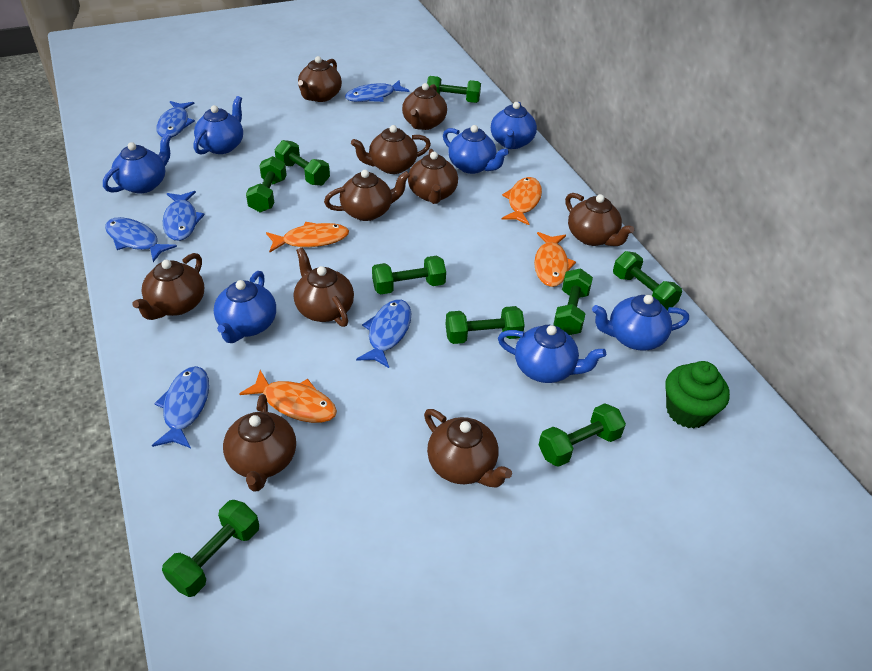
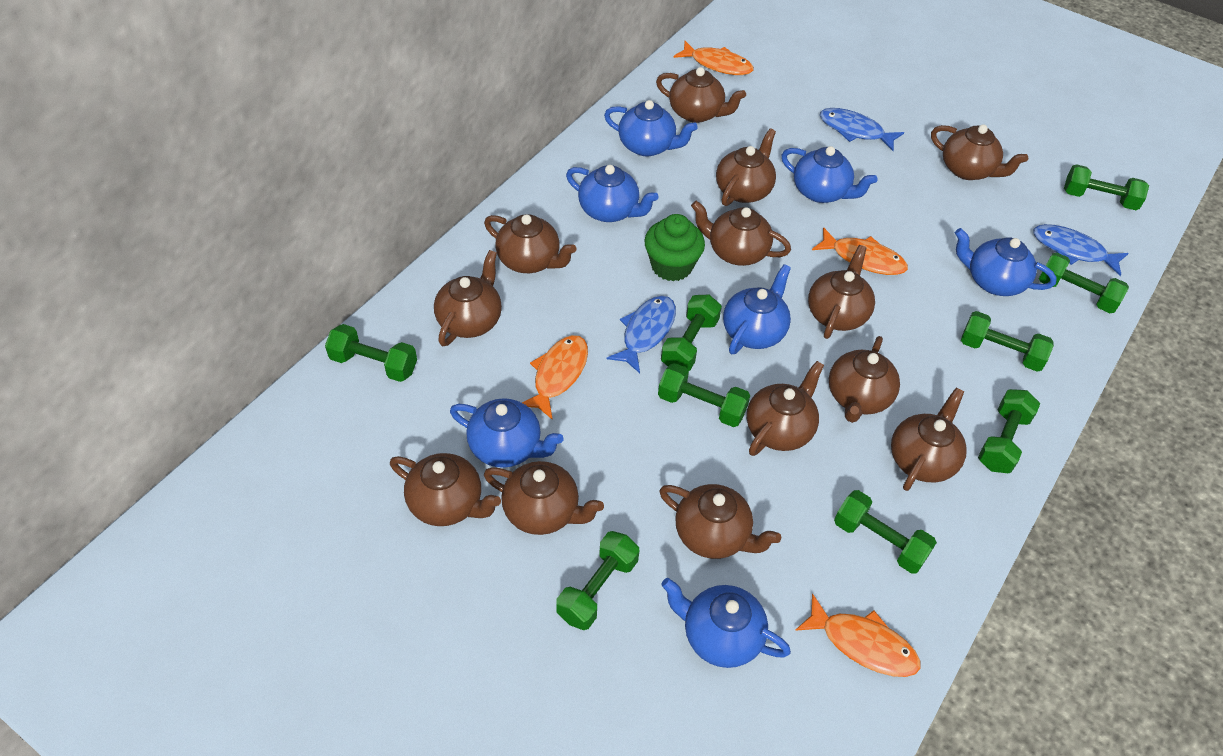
blue fish: 6 -> 3
brown teapot: 10 -> 13

